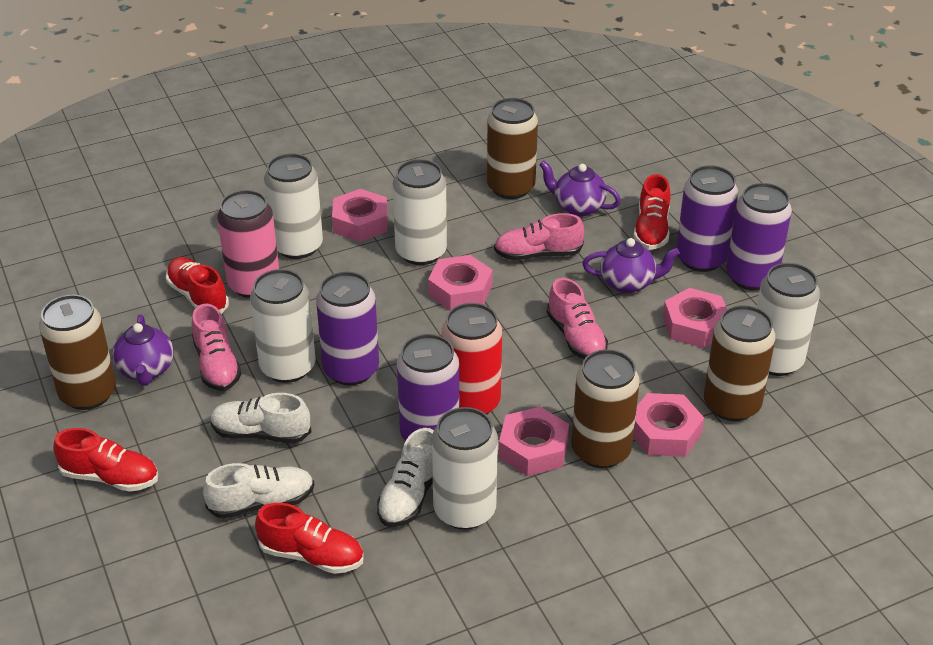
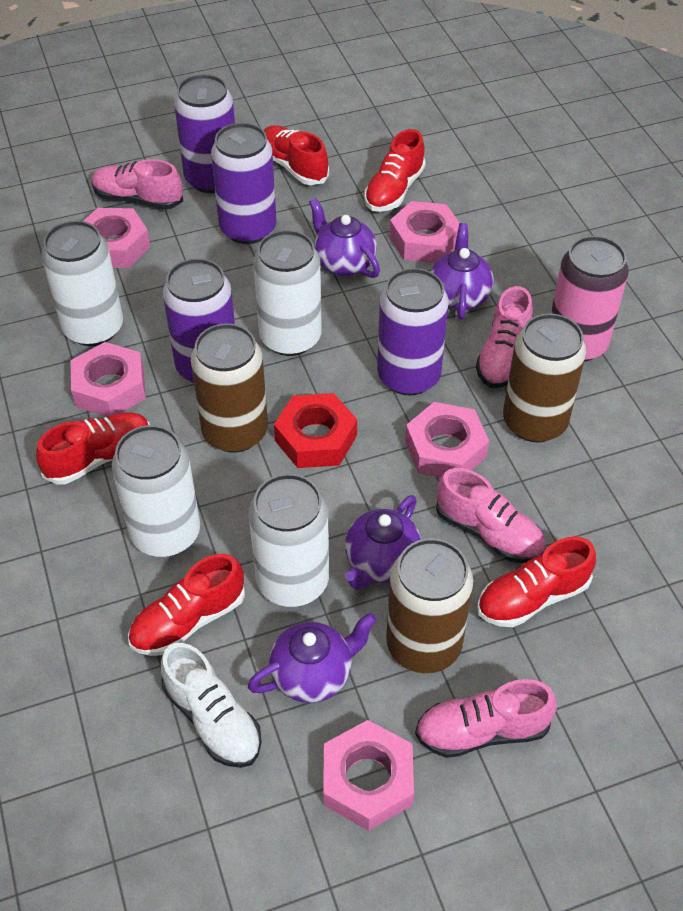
brown can: 4 -> 3
pink shoe: 3 -> 4
purple teapot: 3 -> 4
red can: 1 -> 0
red nut: 0 -> 1
red shoe: 4 -> 5
white can: 5 -> 4
white shoe: 3 -> 1

